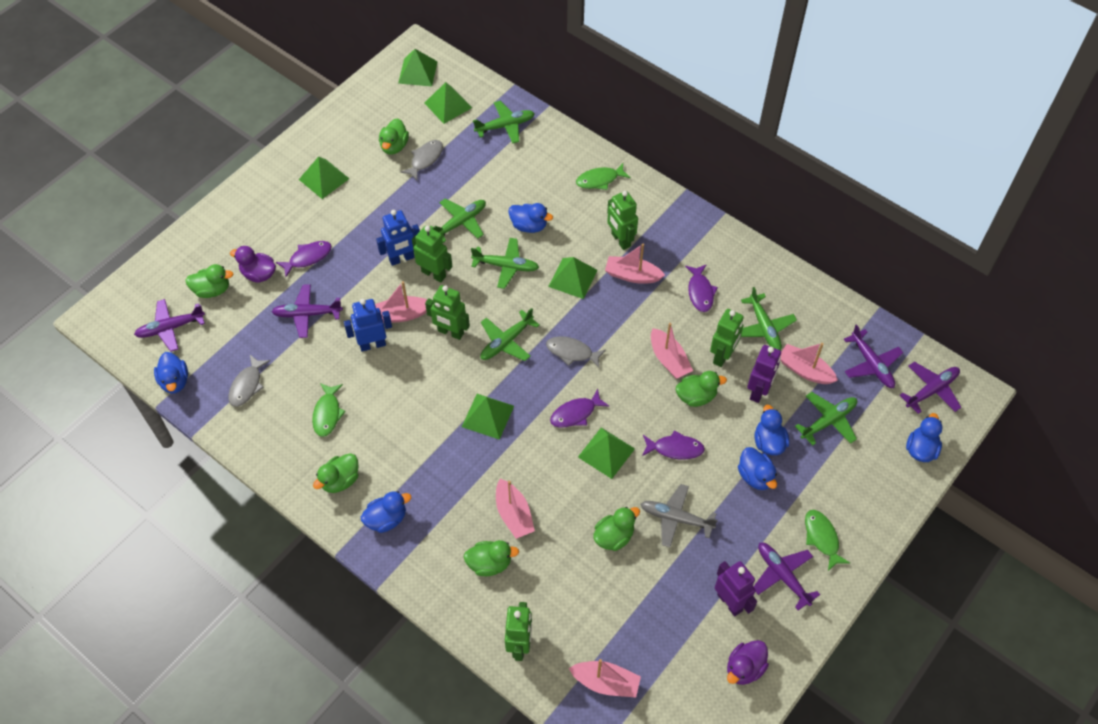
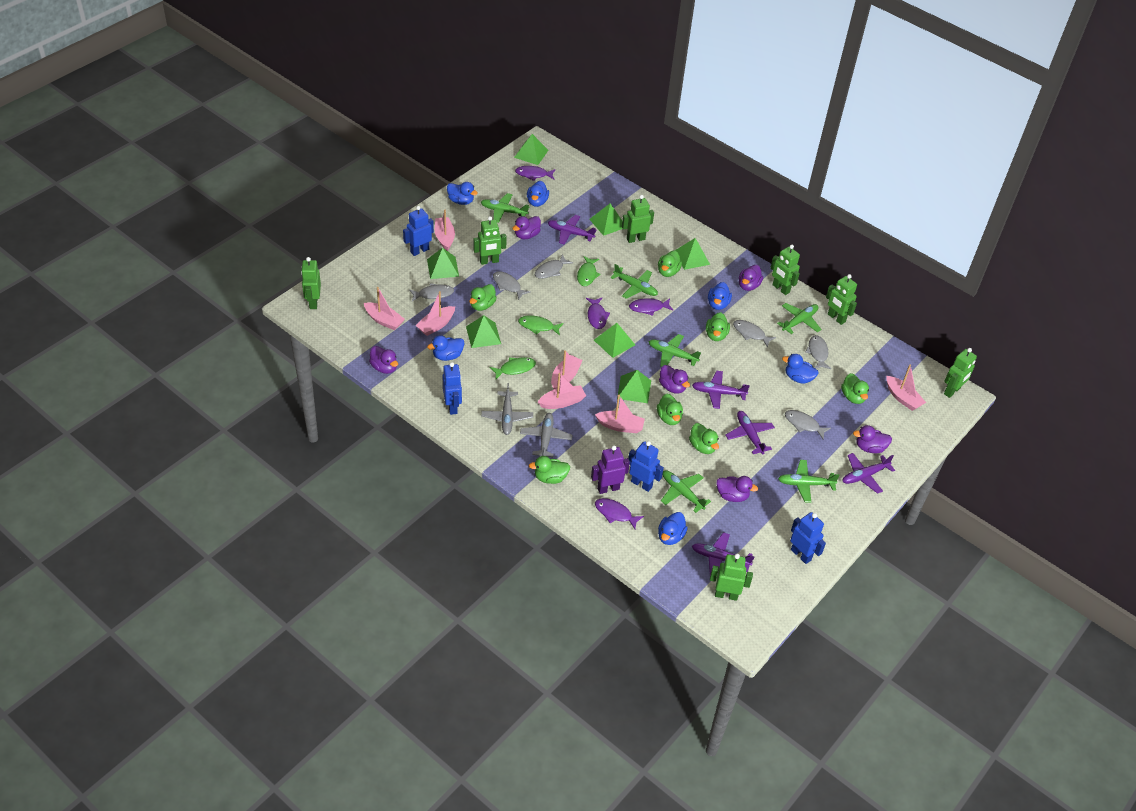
blue robot: 2 -> 4
green duck: 6 -> 7
green pyramid: 6 -> 7
green robot: 5 -> 7
grey fish: 3 -> 6
grey plane: 1 -> 2
pink boat: 6 -> 7
purple duck: 2 -> 6
purple robot: 2 -> 1

